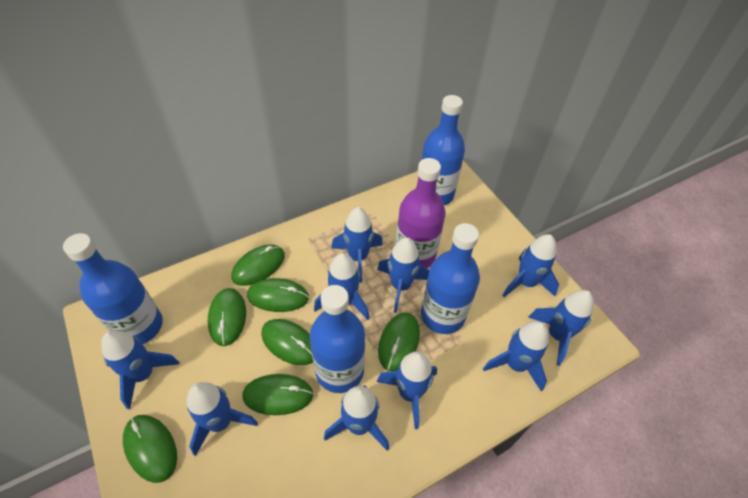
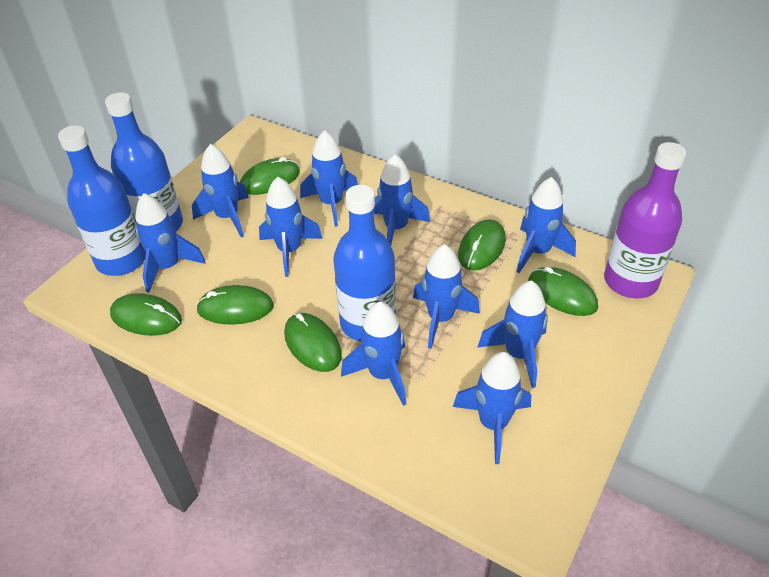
blue bottle: 4 -> 3
green mouse: 7 -> 6

